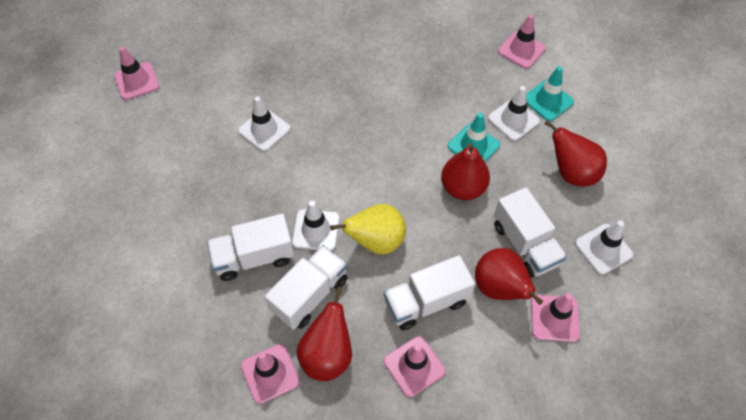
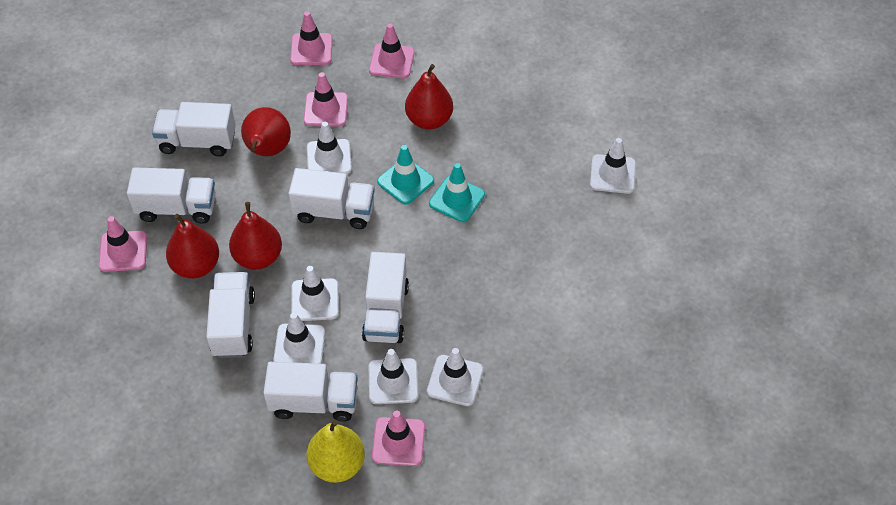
white traffic cone: 4 -> 6
white truck: 4 -> 6

